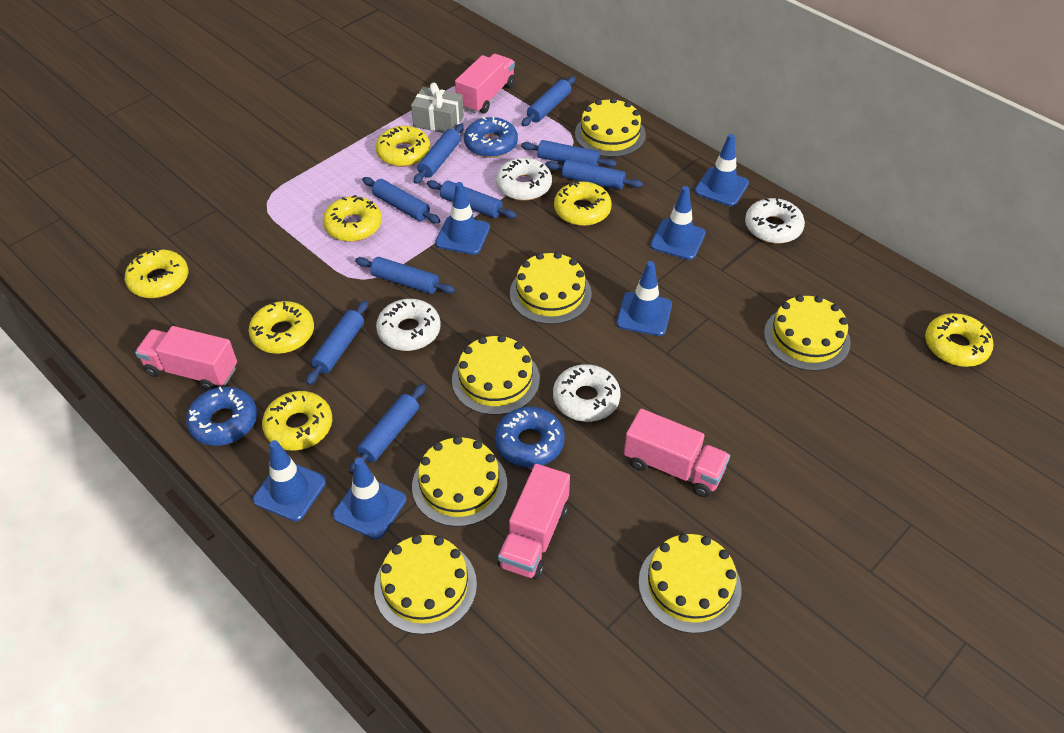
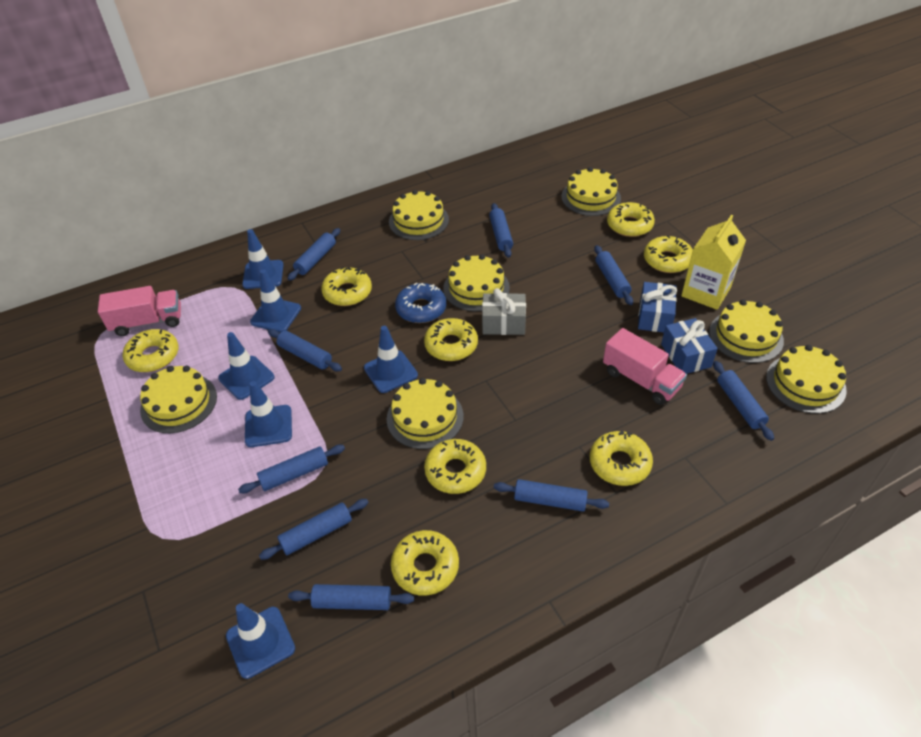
blue donut: 3 -> 1
blue gift: 0 -> 2
pink truck: 4 -> 2
white donut: 4 -> 0
yellow carton: 0 -> 1
yellow donut: 7 -> 8

